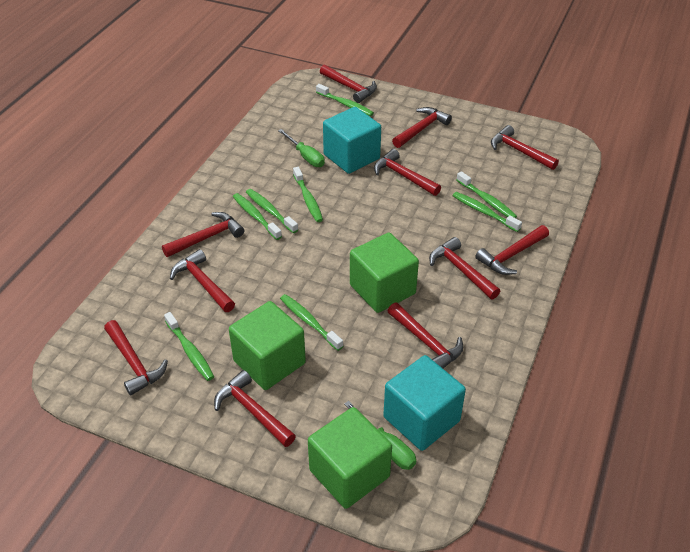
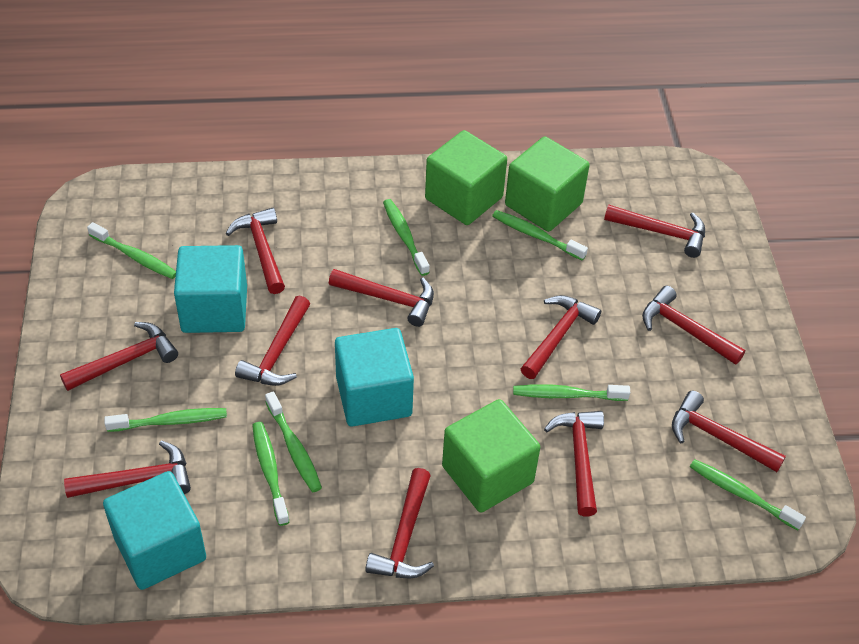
green screwdriver: 2 -> 0
turquoise cube: 2 -> 3

